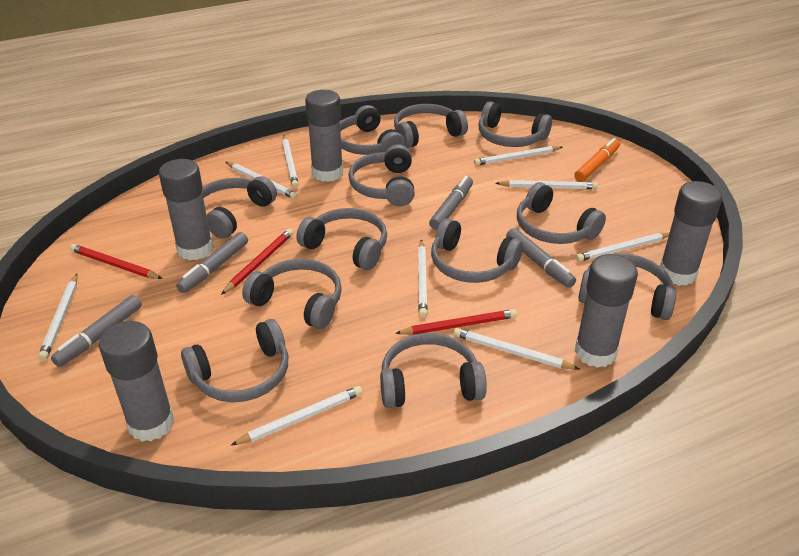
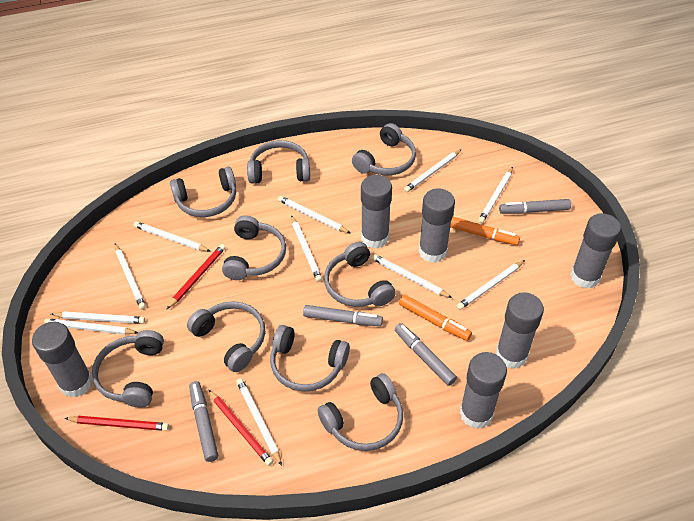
grey glue stick: 5 -> 6
grey headphones: 12 -> 9
orange marker: 1 -> 2
white pencil: 9 -> 11

